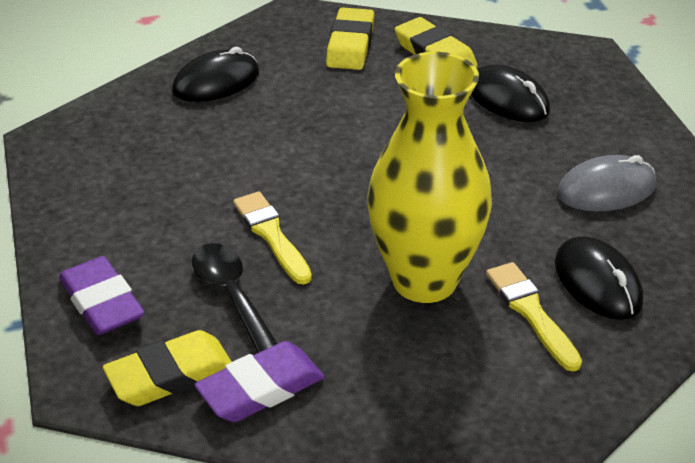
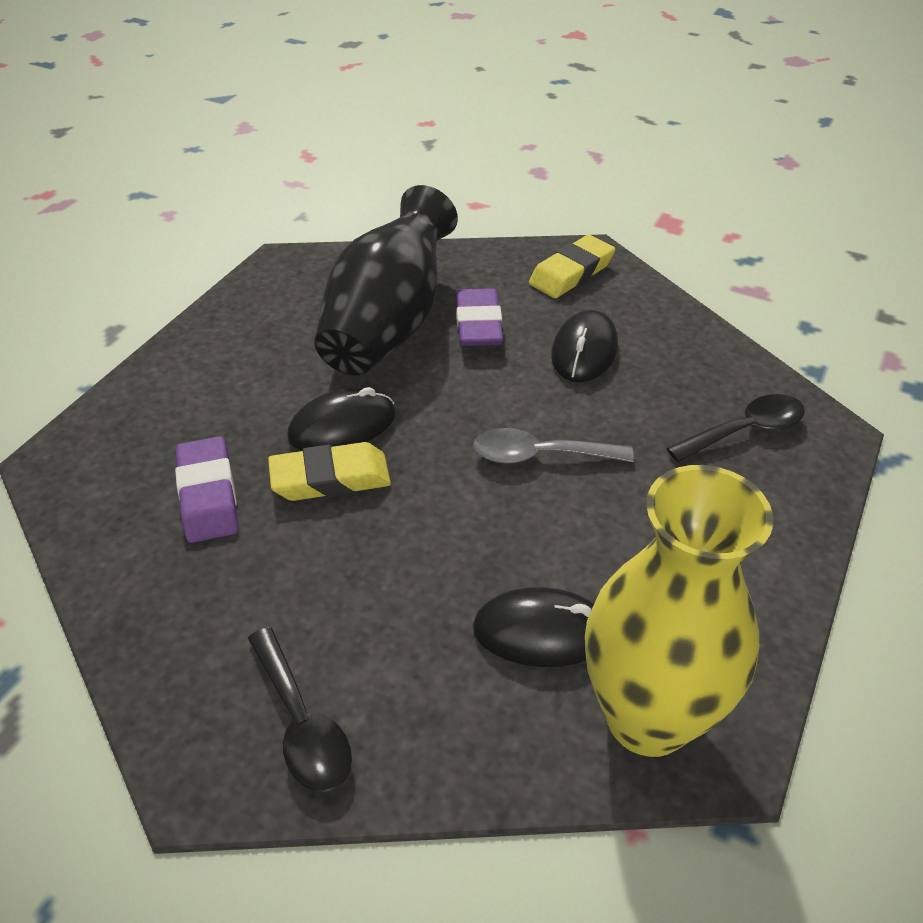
black spoon: 1 -> 2
black vase: 0 -> 1
grey mouse: 1 -> 0
grey spoon: 0 -> 1
yellow brush: 2 -> 0
yellow eraser: 3 -> 2

